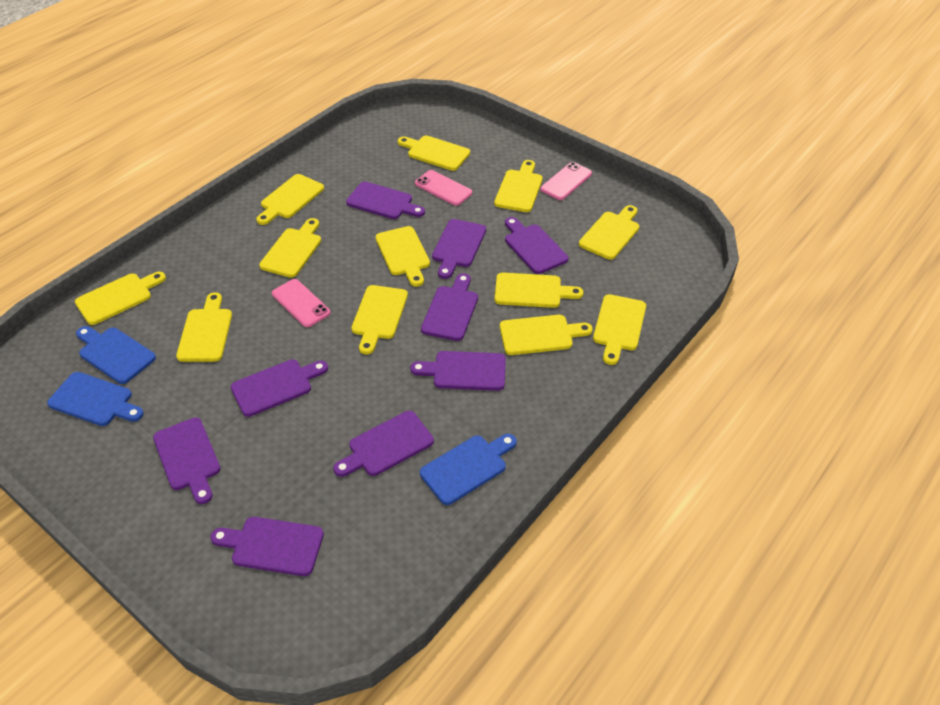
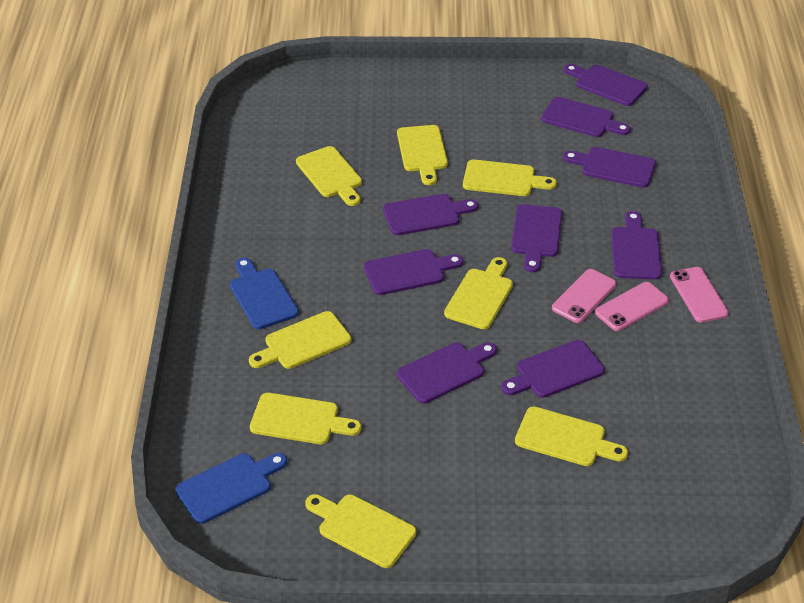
blue cutting board: 3 -> 2
yellow cutting board: 12 -> 8

